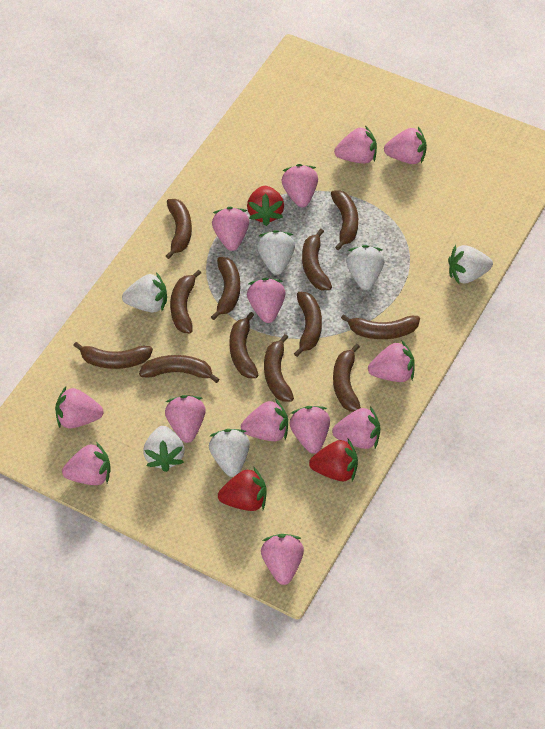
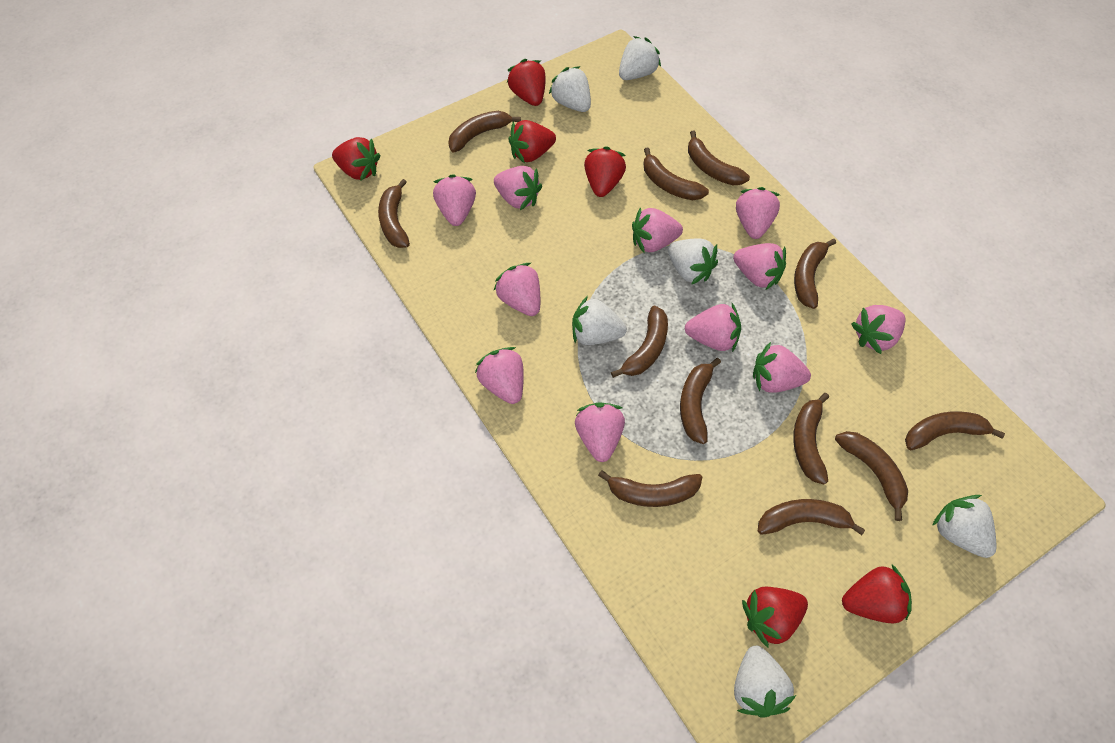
pink strawberry: 13 -> 11
red strawberry: 3 -> 6

